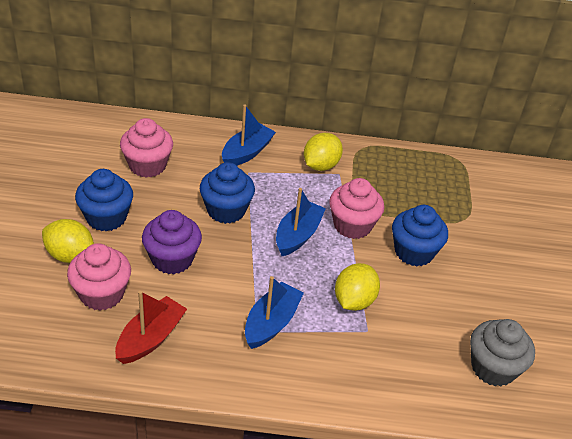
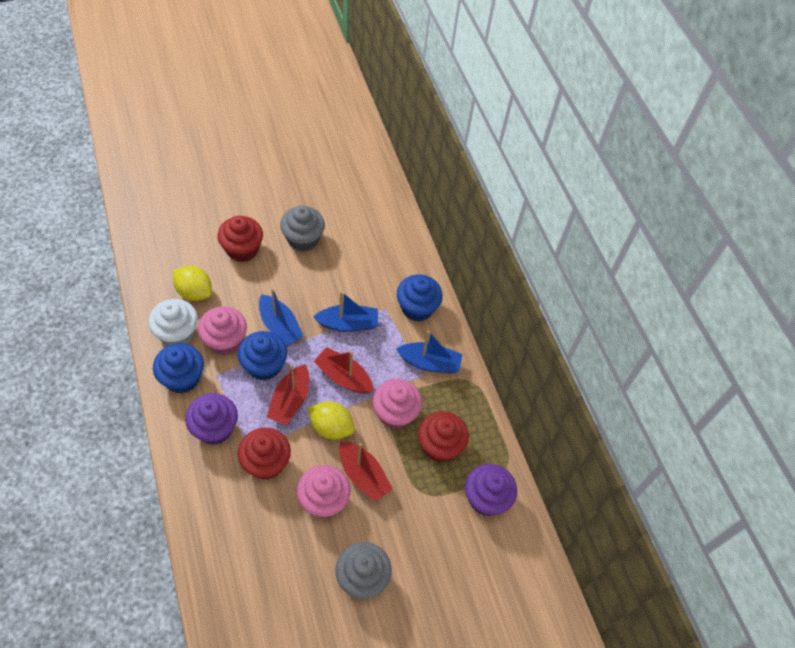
grey cupcake: 1 -> 2
purple cupcake: 1 -> 2
red boat: 1 -> 3
red cupcake: 0 -> 3
white cupcake: 0 -> 1
yellow lemon: 3 -> 2

